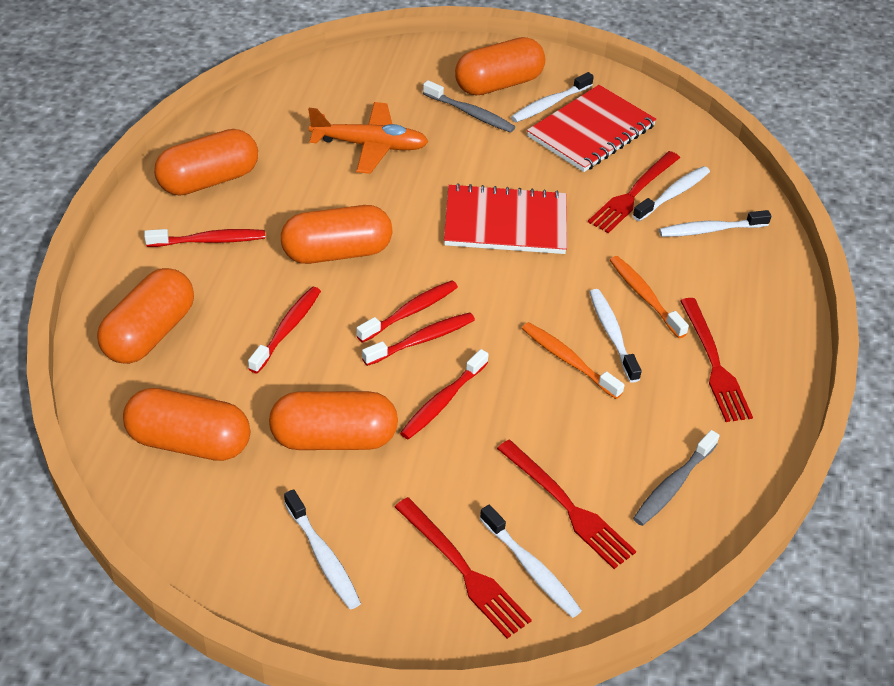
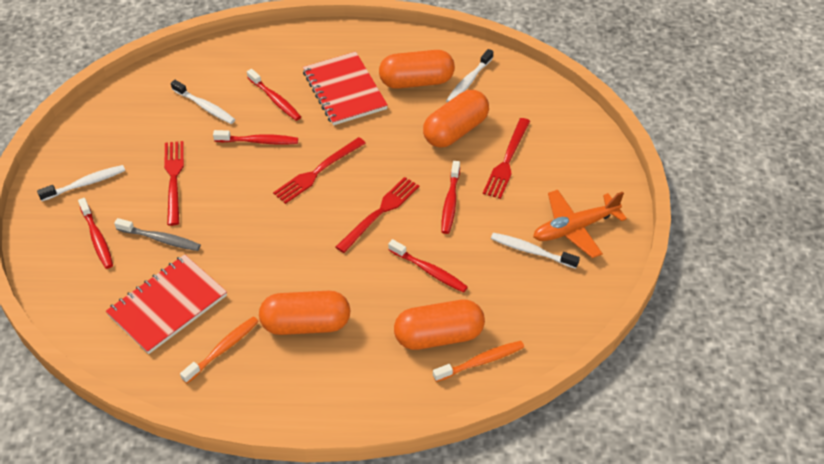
grey toothbrush: 2 -> 1
orange capsule: 6 -> 4
white toothbrush: 6 -> 4

